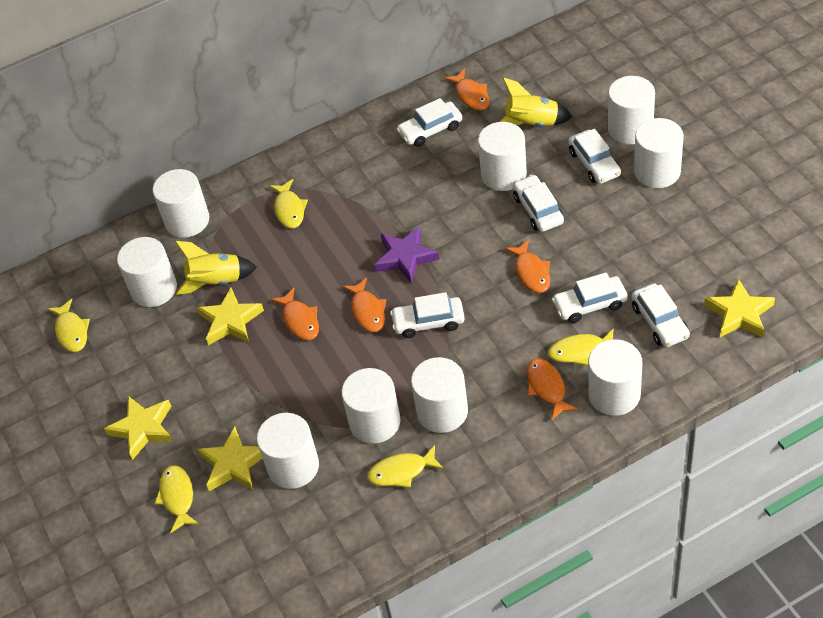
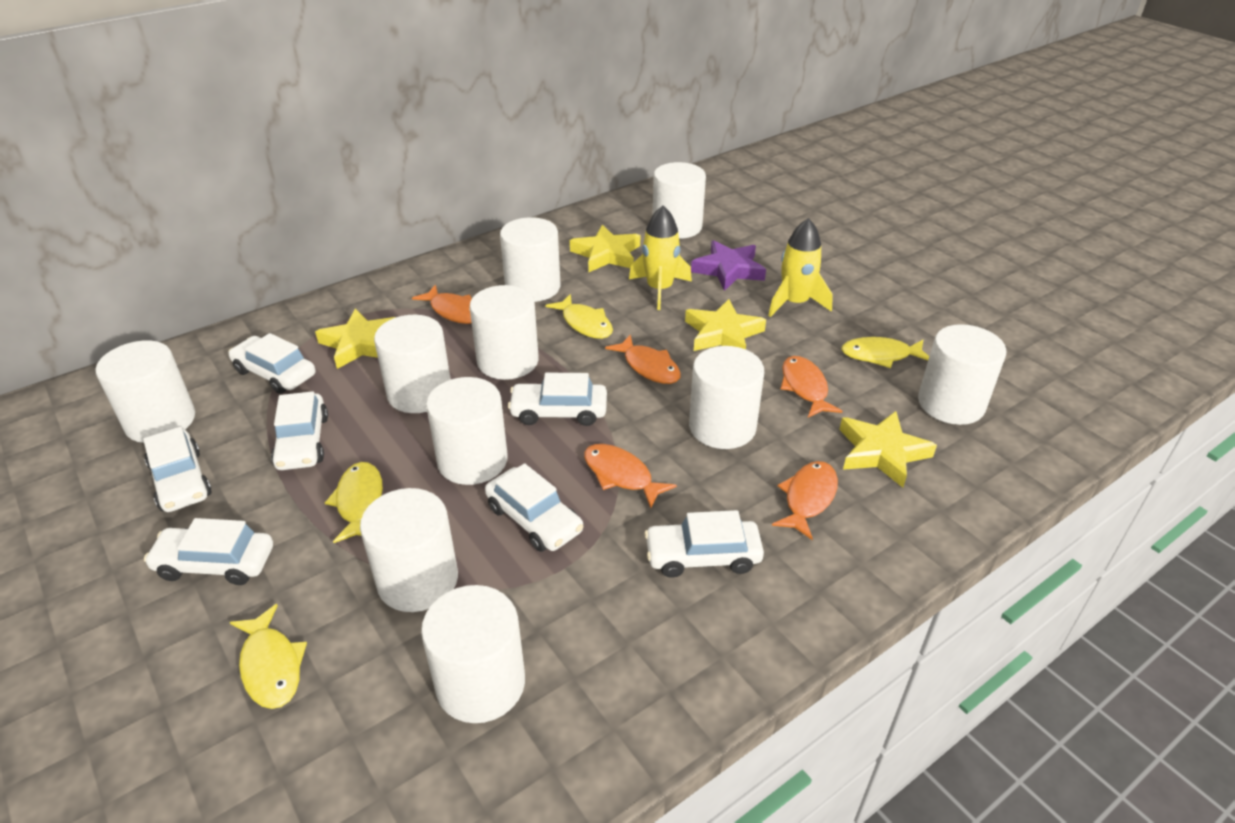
white car: 6 -> 7
white cylinder: 9 -> 10
yellow fish: 5 -> 4

